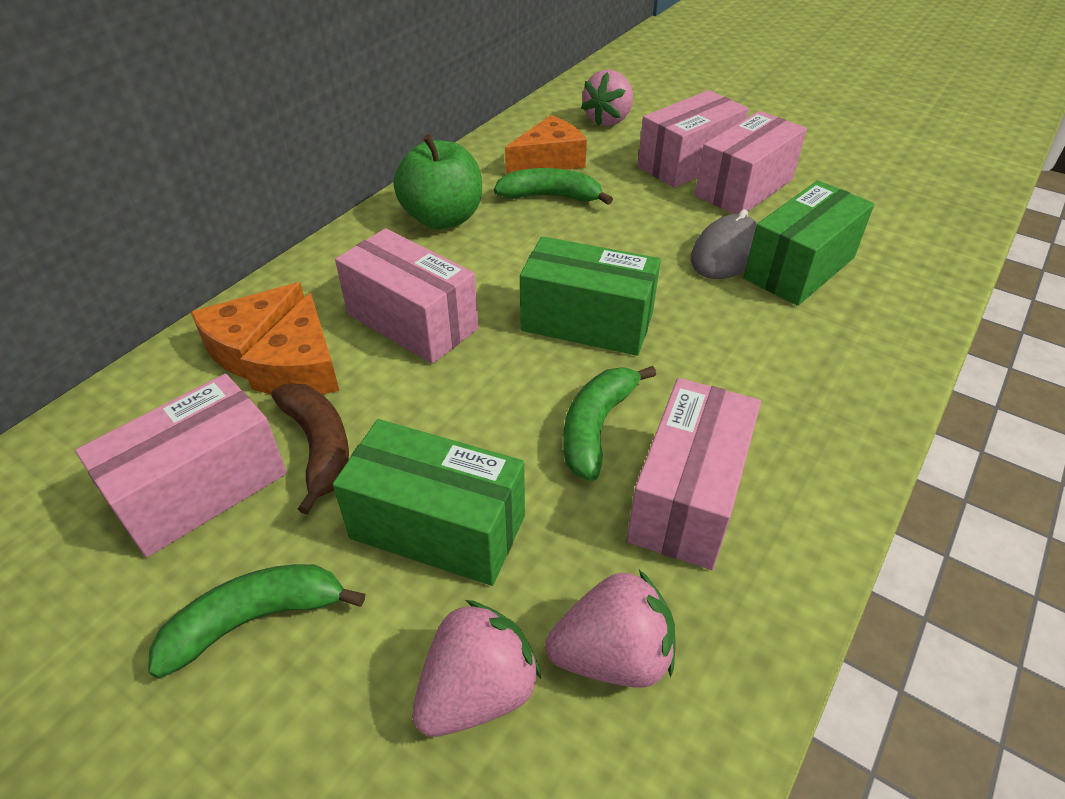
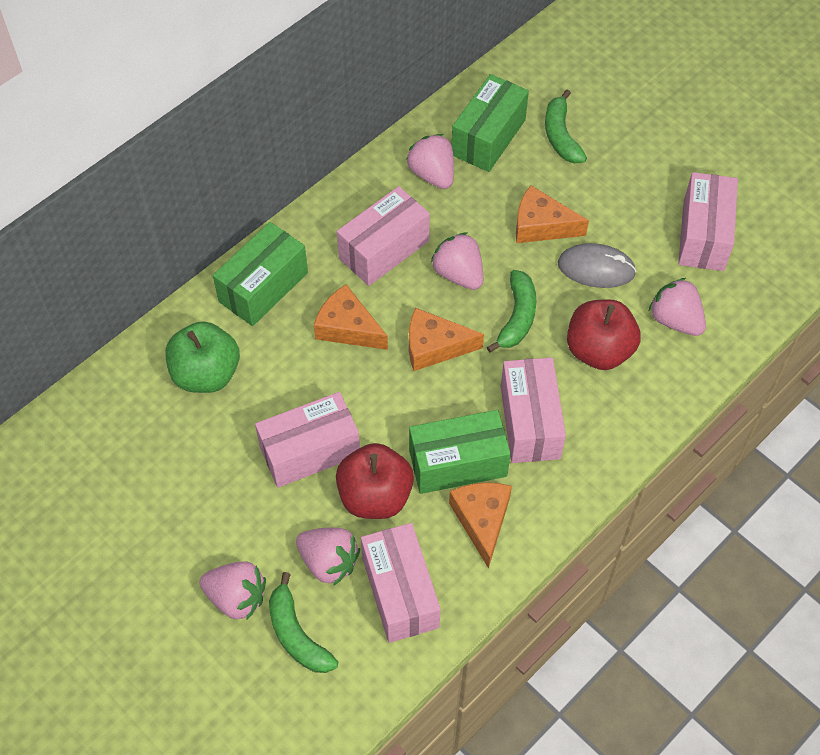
brown banana: 1 -> 0
orange cheese: 3 -> 4
pink strawberry: 3 -> 5
red apple: 0 -> 2

